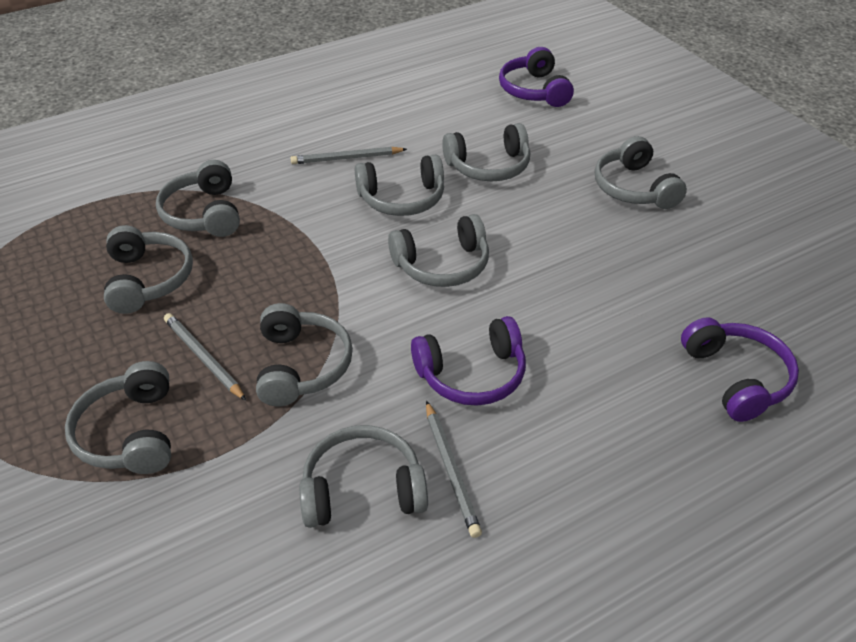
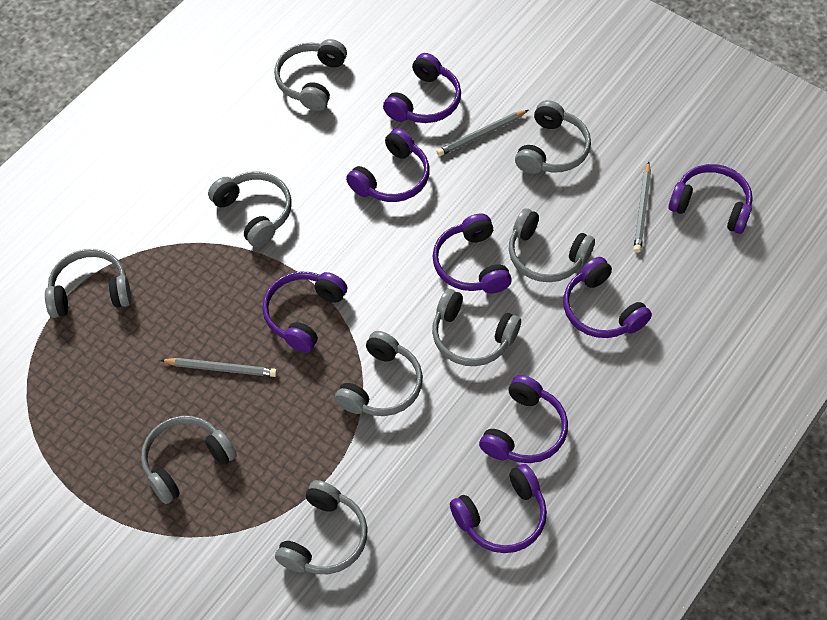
purple headphones: 3 -> 8

